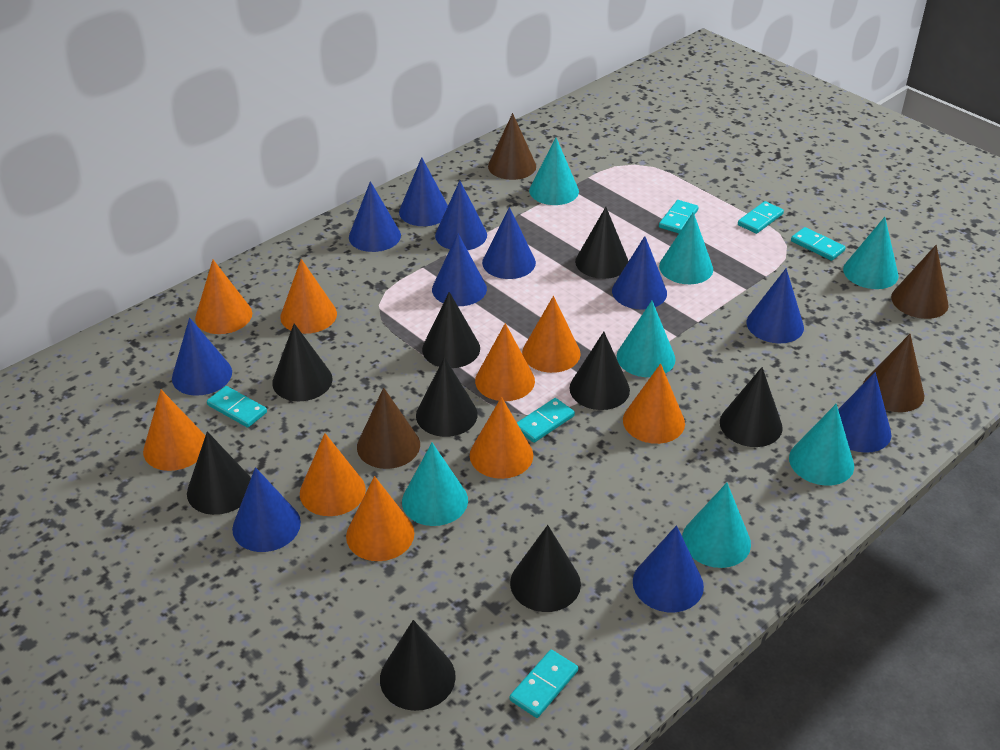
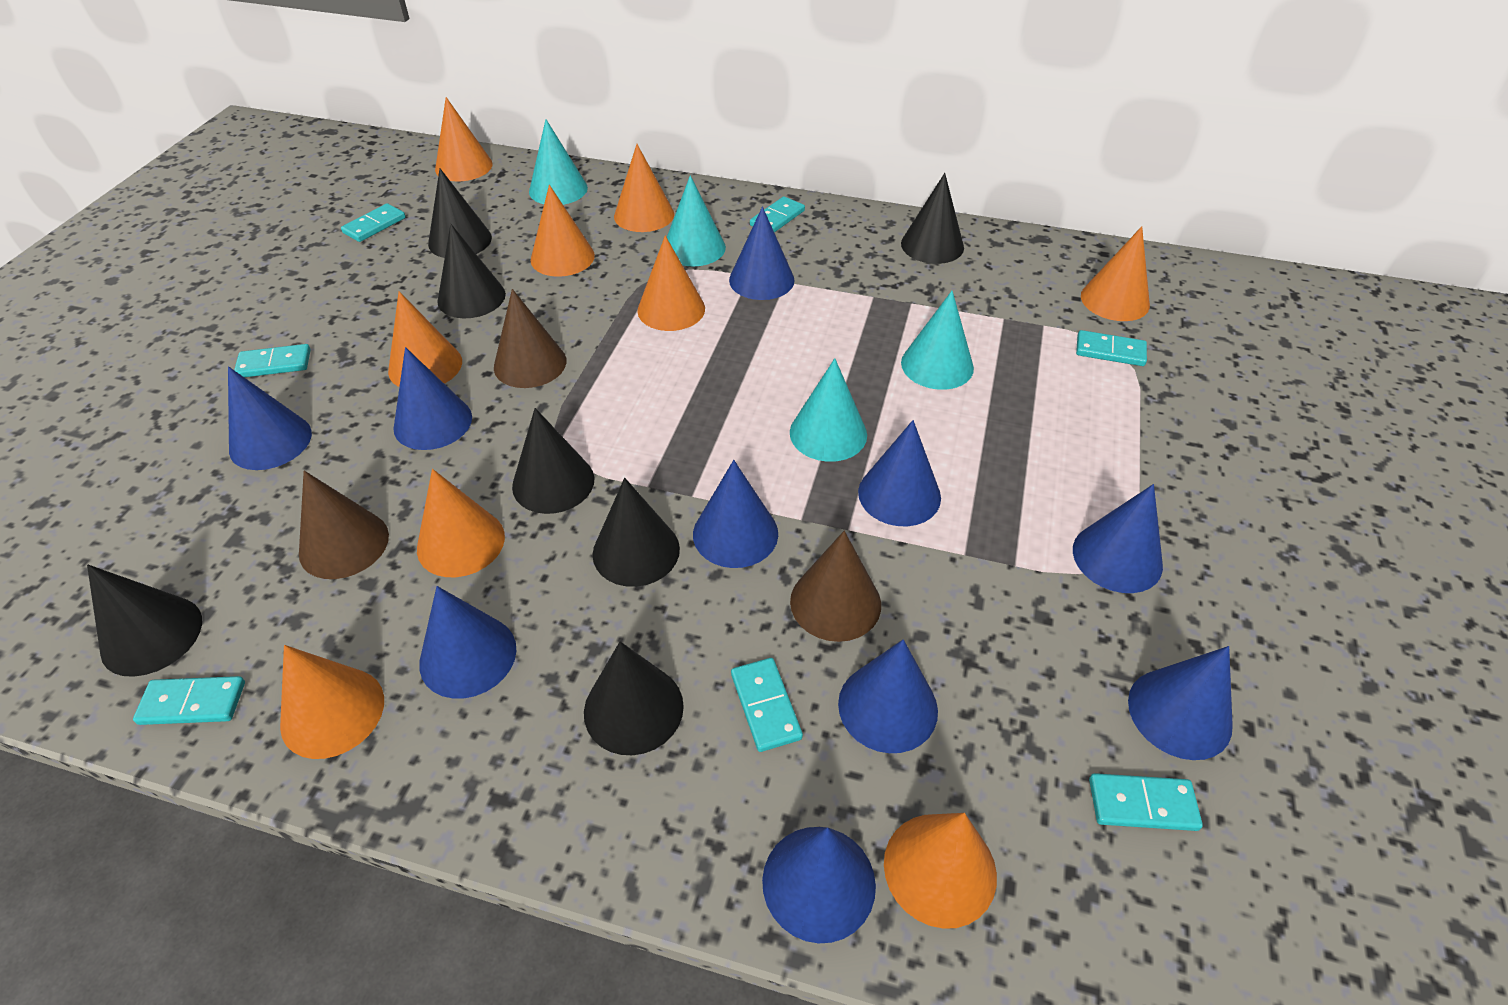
black cone: 9 -> 7
blue cone: 11 -> 10
brown cone: 4 -> 3
turquoise cone: 7 -> 4
turquoise domino: 6 -> 7

